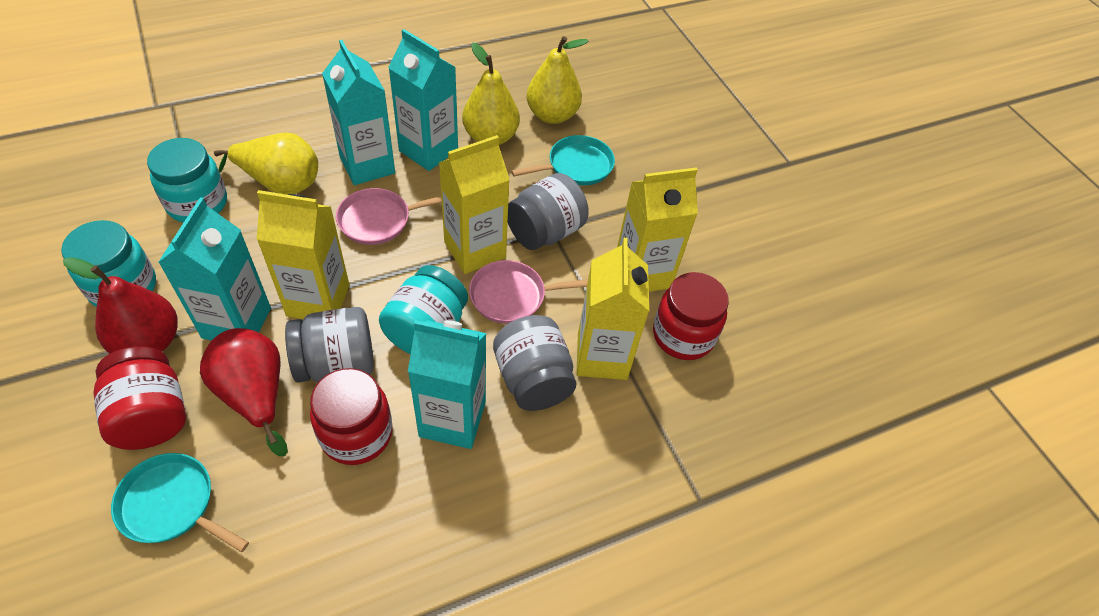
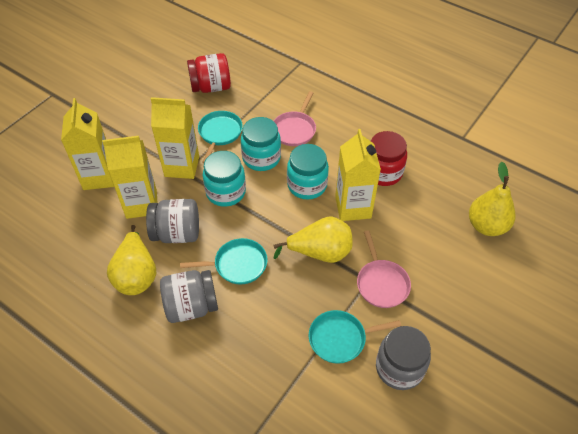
red jar: 3 -> 2
red pear: 2 -> 0
turquoise carton: 4 -> 0
turquoise pan: 2 -> 3

